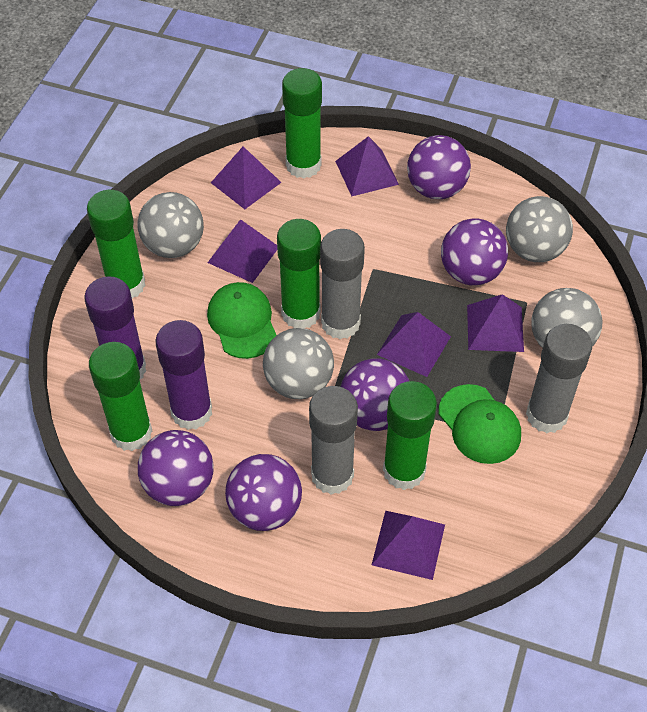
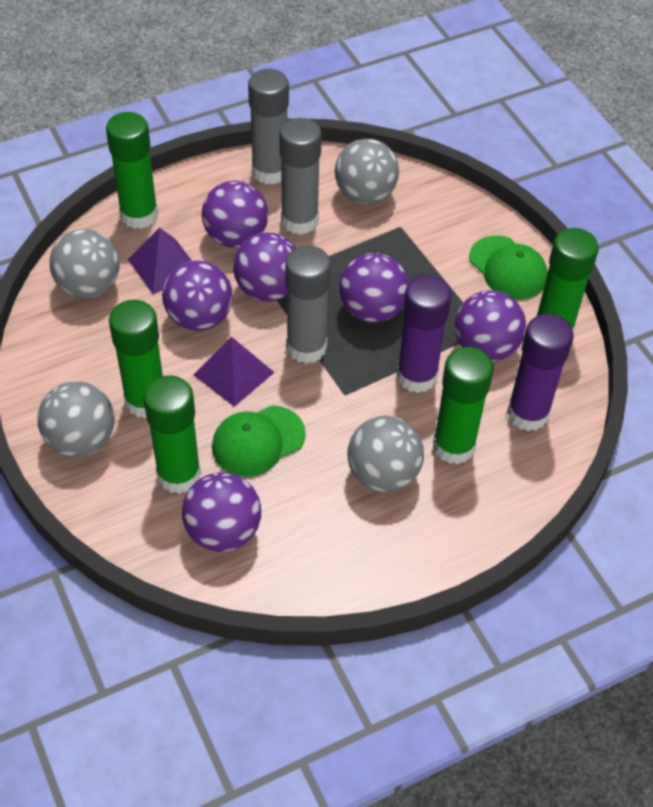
purple ball: 5 -> 6
purple pyramid: 6 -> 2

